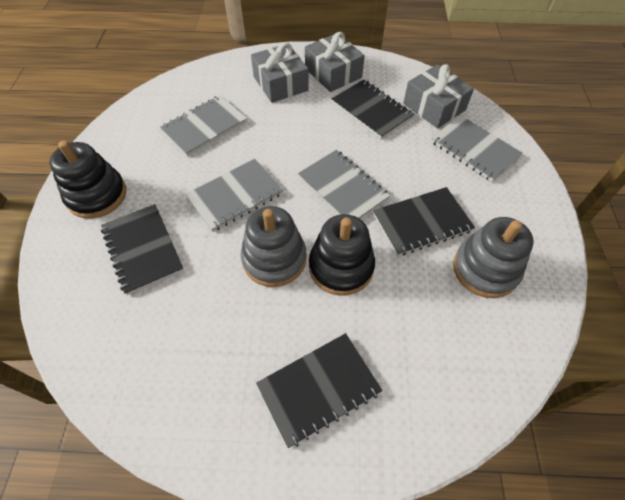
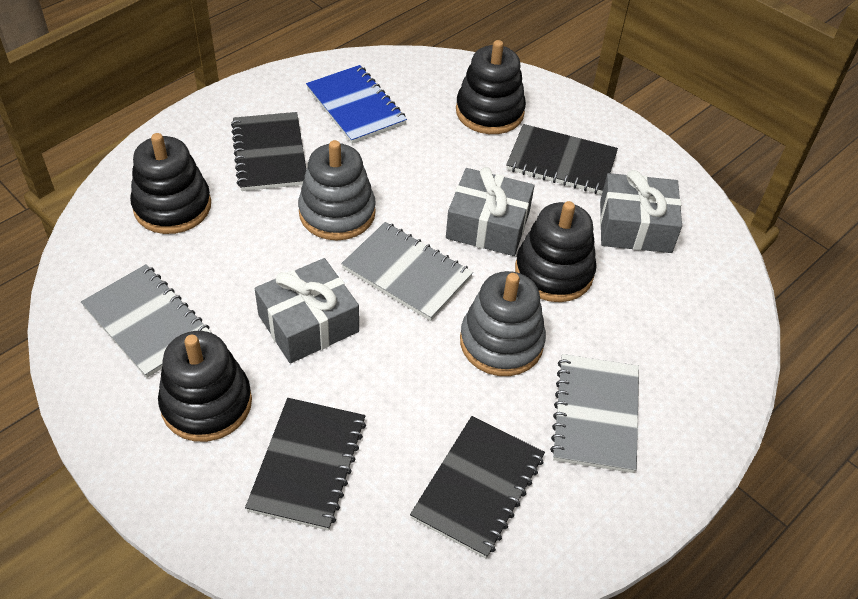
black stacking toy: 2 -> 4
blue notebook: 0 -> 1
grey notebook: 4 -> 3

